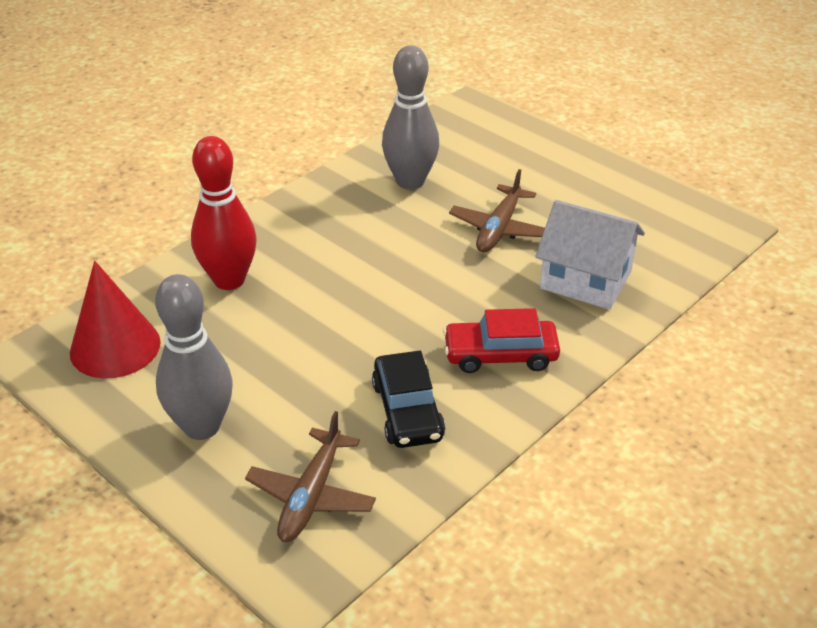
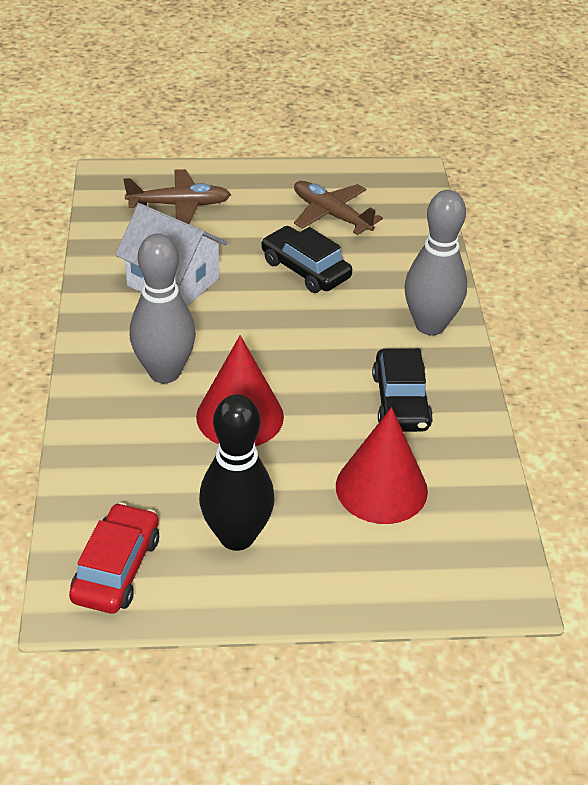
black bowling pin: 0 -> 1
black car: 1 -> 2
red bowling pin: 1 -> 0
red cone: 1 -> 2

